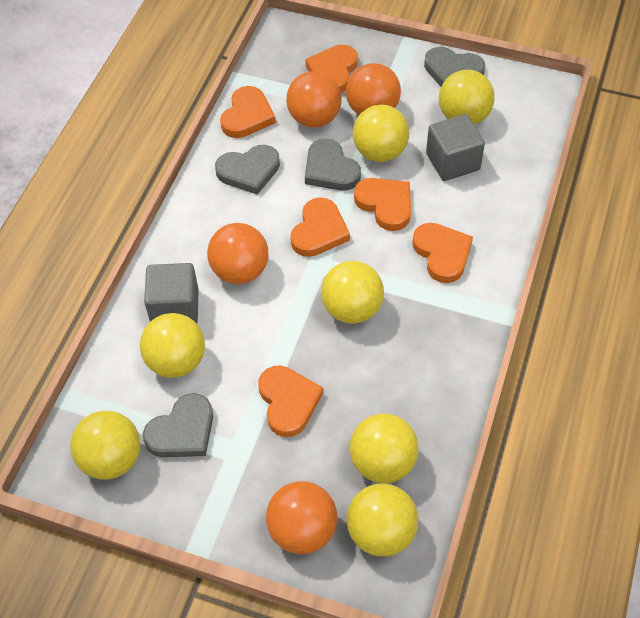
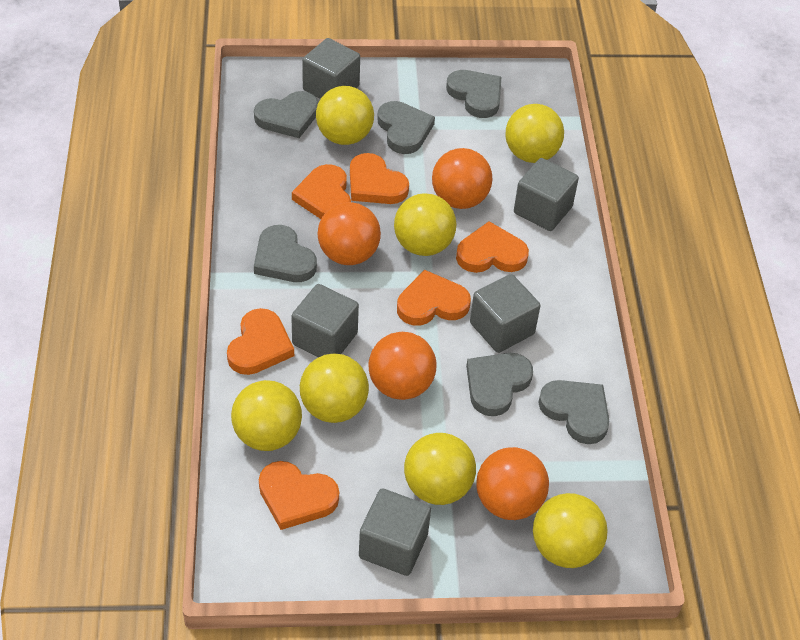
grey cube: 2 -> 5
grey heart: 4 -> 6

